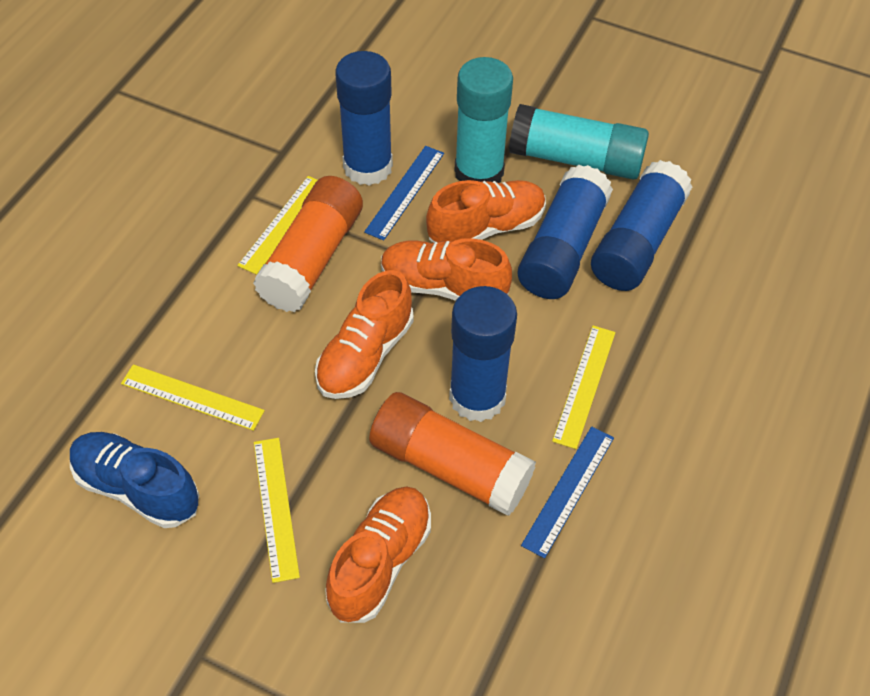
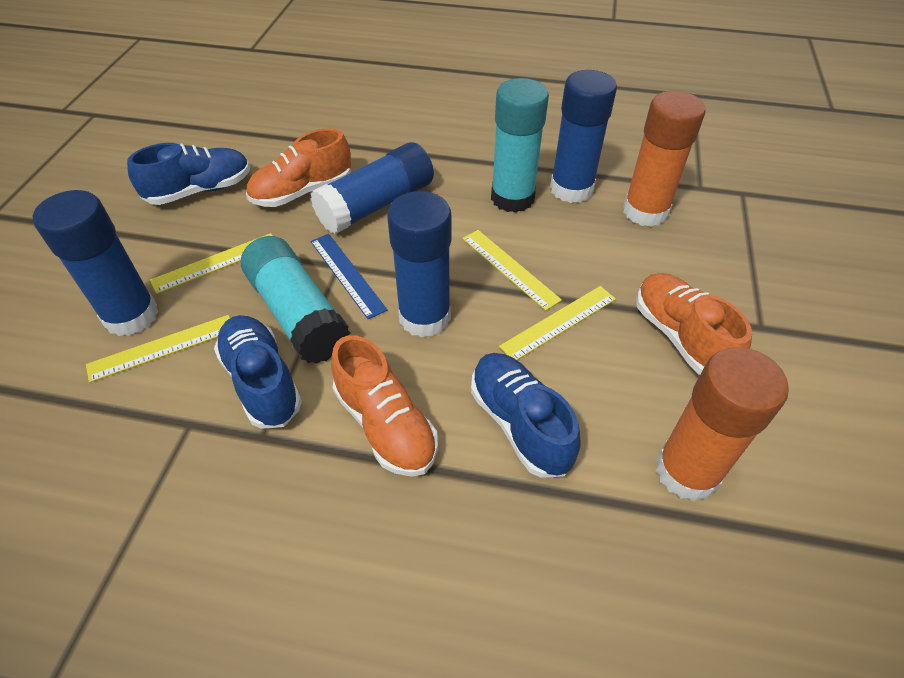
blue ruler: 2 -> 1
blue shoe: 1 -> 3
orange shoe: 4 -> 3

